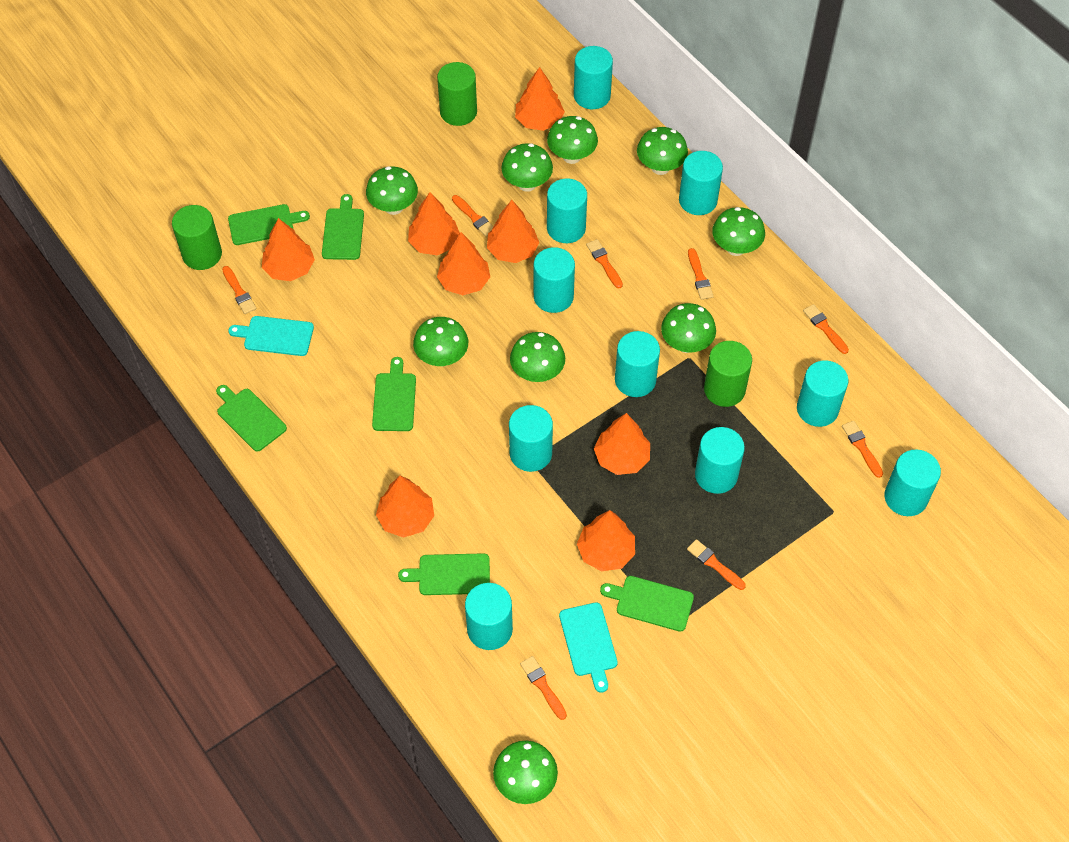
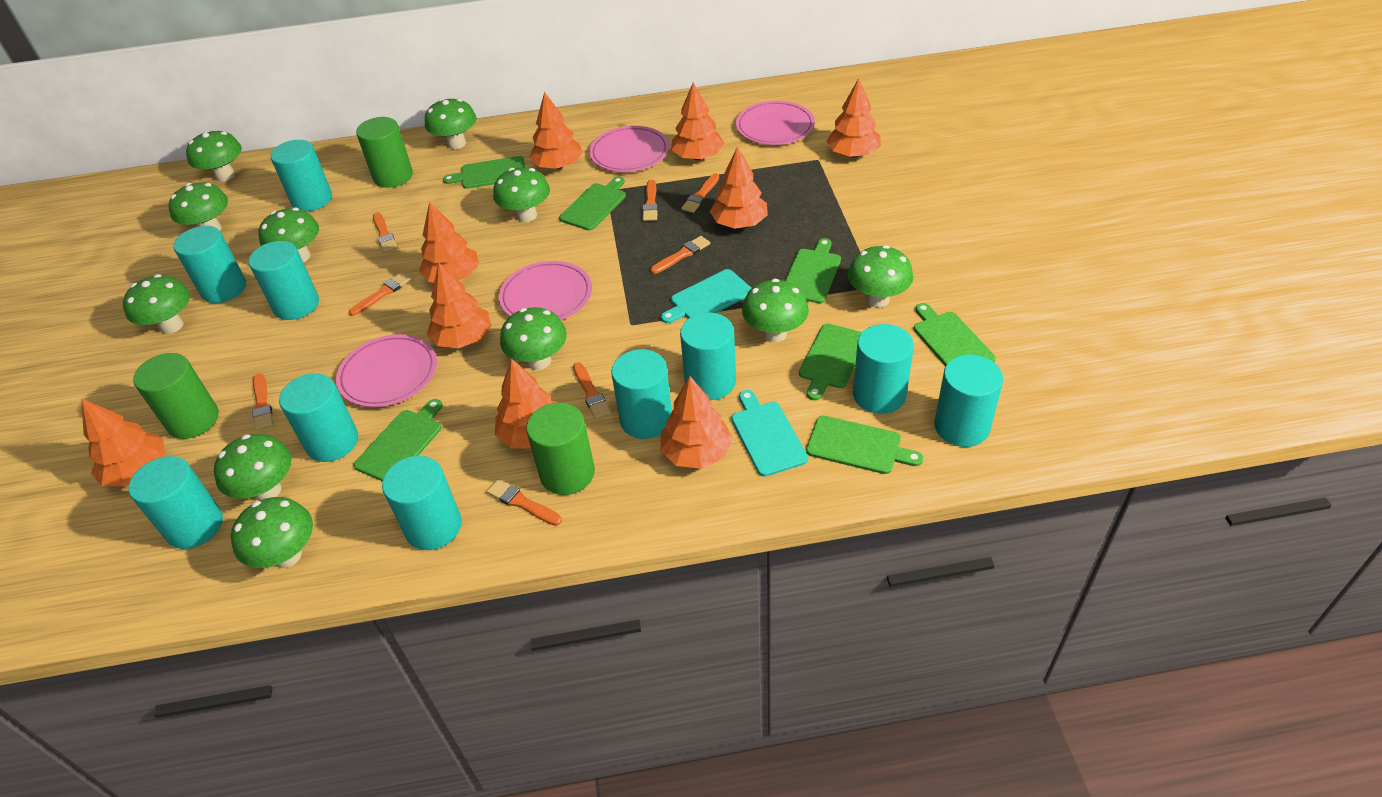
green cutting board: 6 -> 7
green mushroom: 9 -> 11
orange tree: 8 -> 9
pink plate: 0 -> 4

